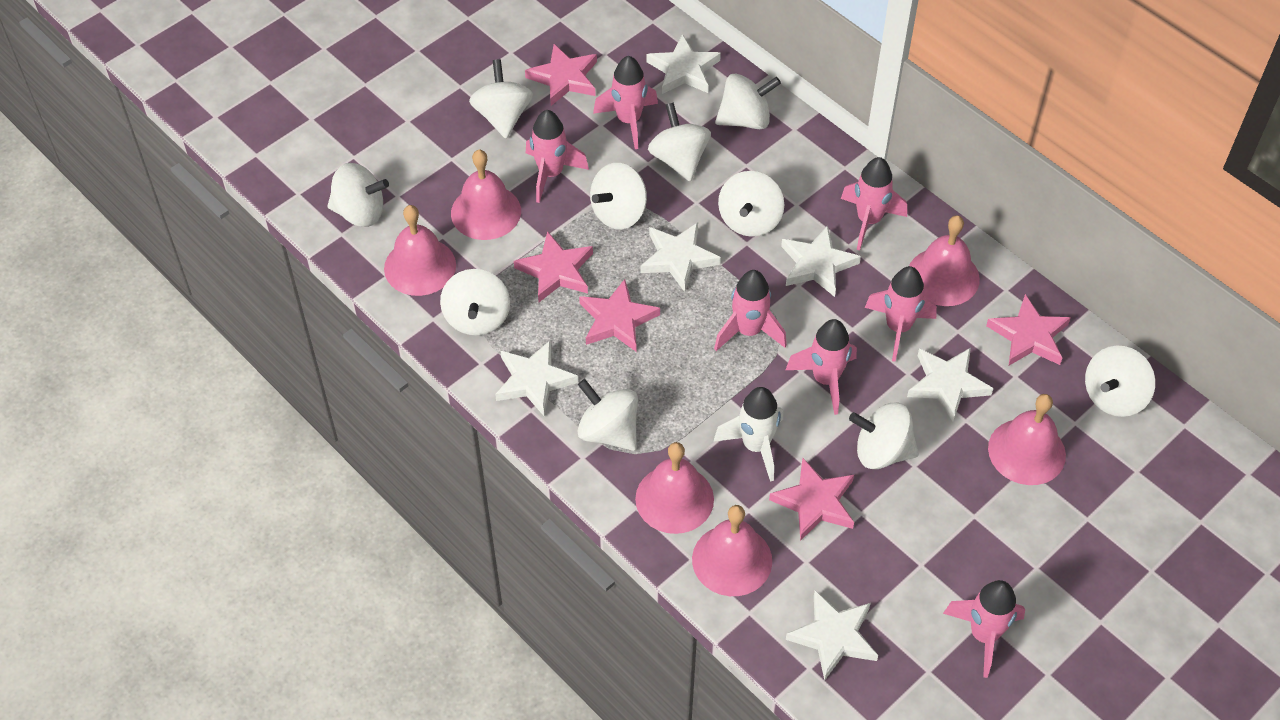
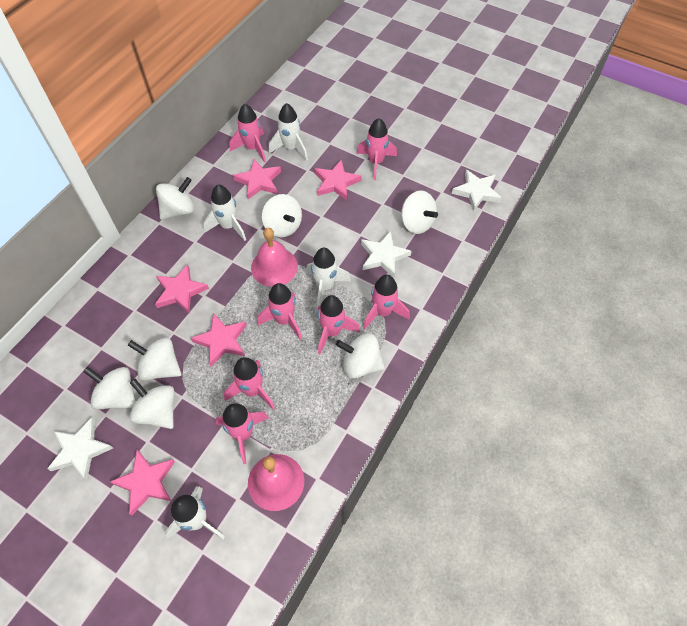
pink bell: 6 -> 2
white rocket: 1 -> 4
white spinning top: 10 -> 7
white star: 6 -> 3

